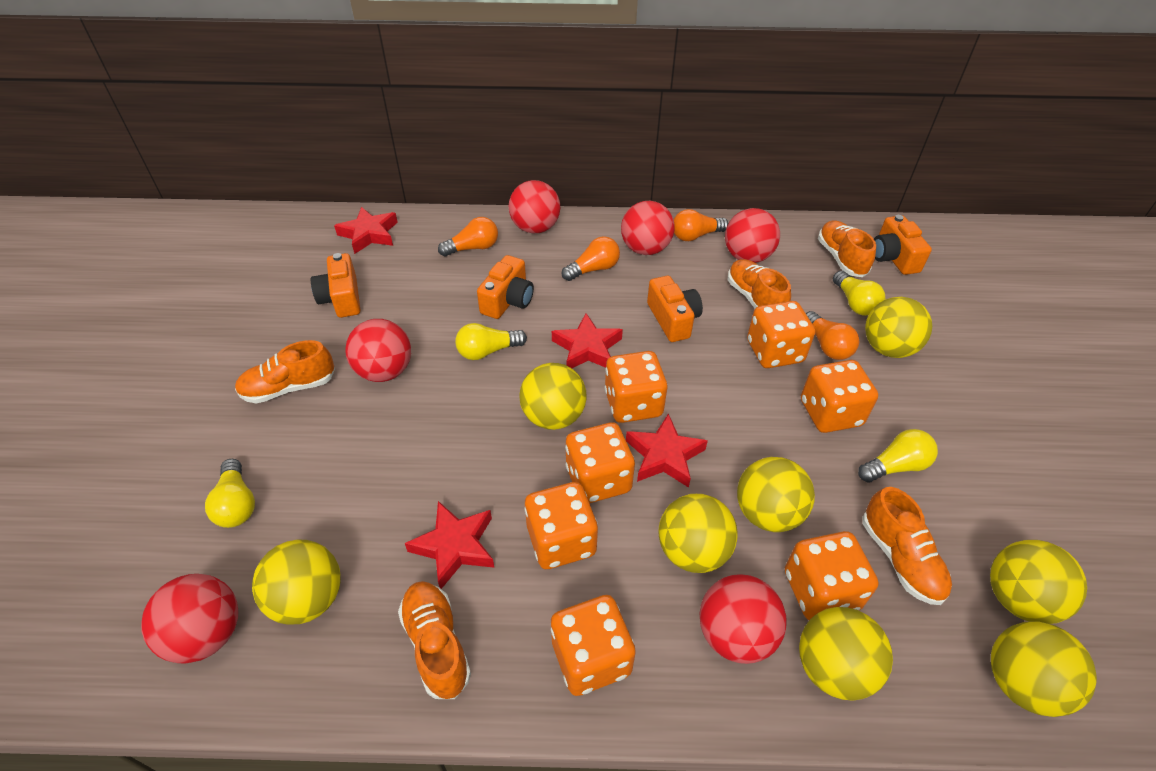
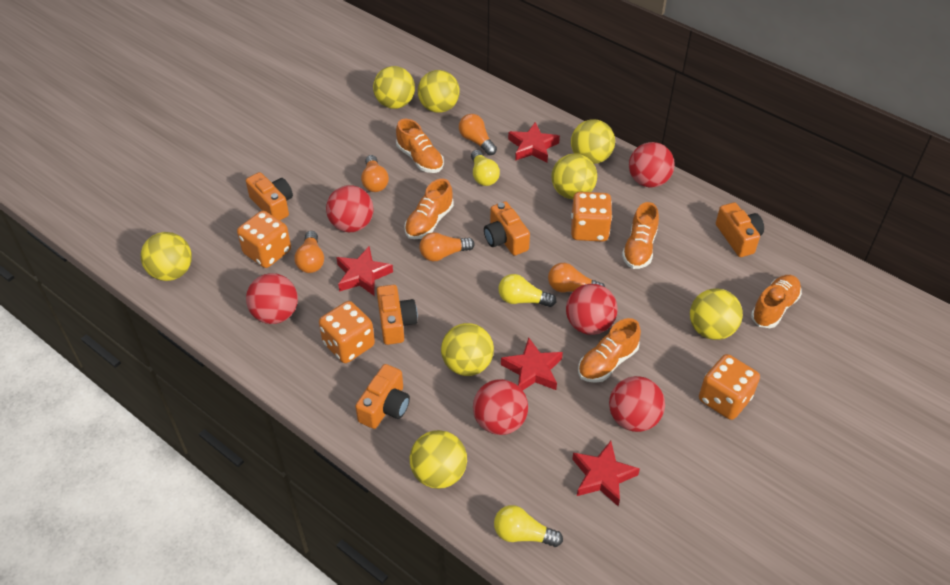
orange camera: 4 -> 5
orange dice: 7 -> 4
orange light bulb: 4 -> 5
yellow light bulb: 4 -> 3

